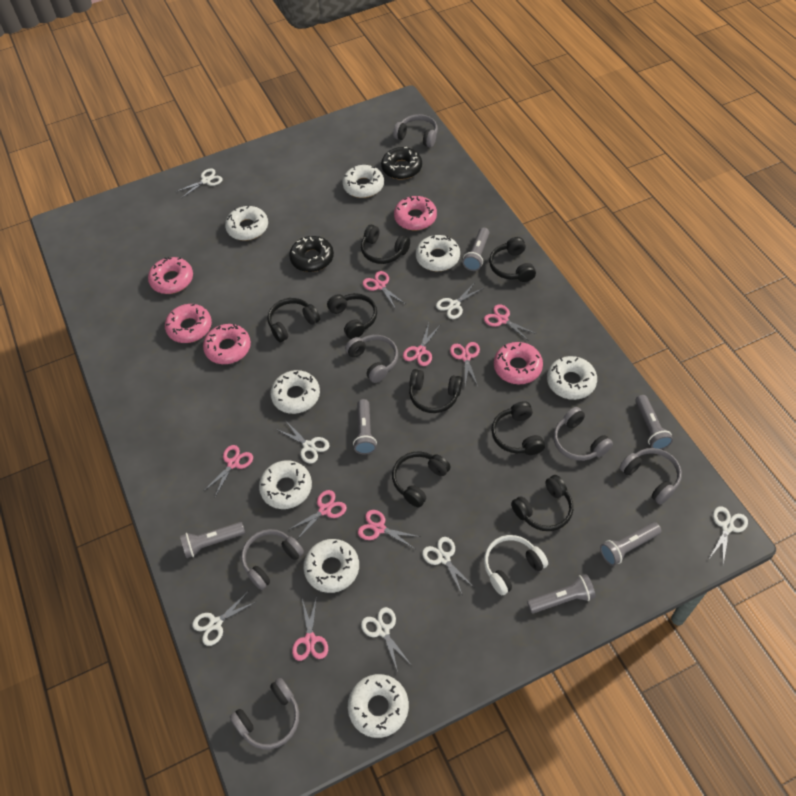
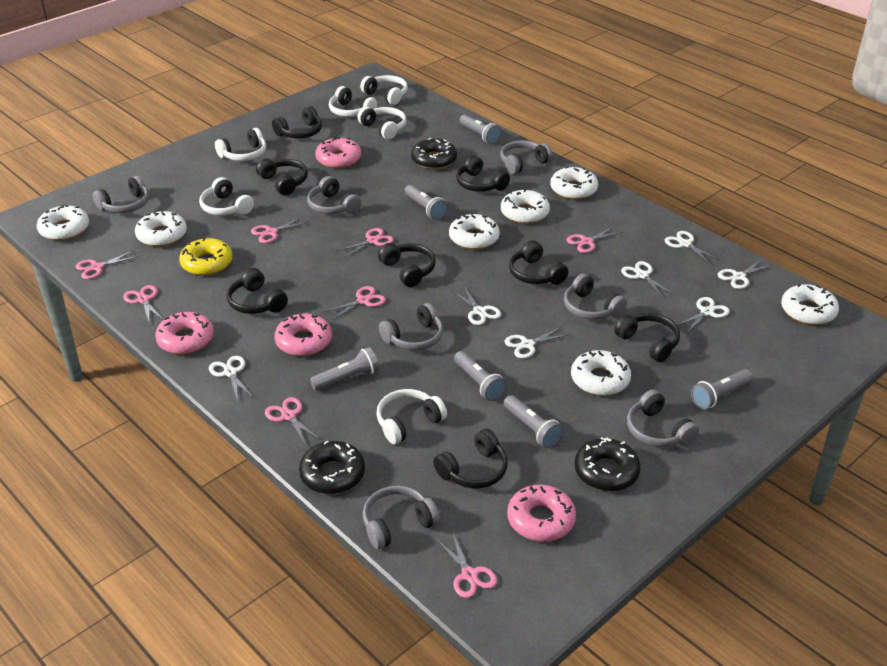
black donut: 2 -> 3
grey headphones: 6 -> 7
pink donut: 5 -> 4
white donut: 8 -> 7
white headphones: 1 -> 6
yellow donut: 0 -> 1

